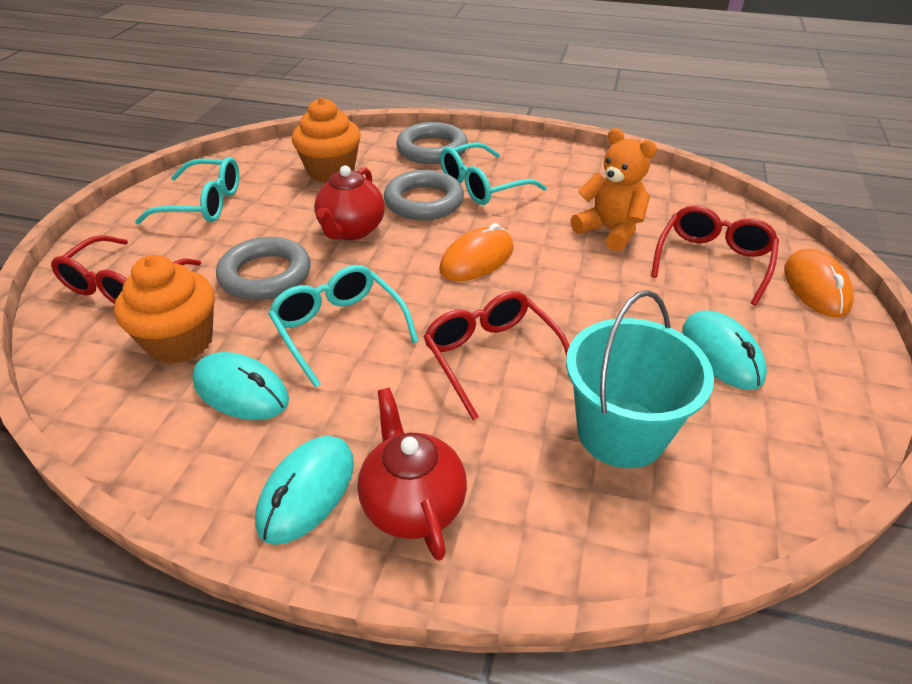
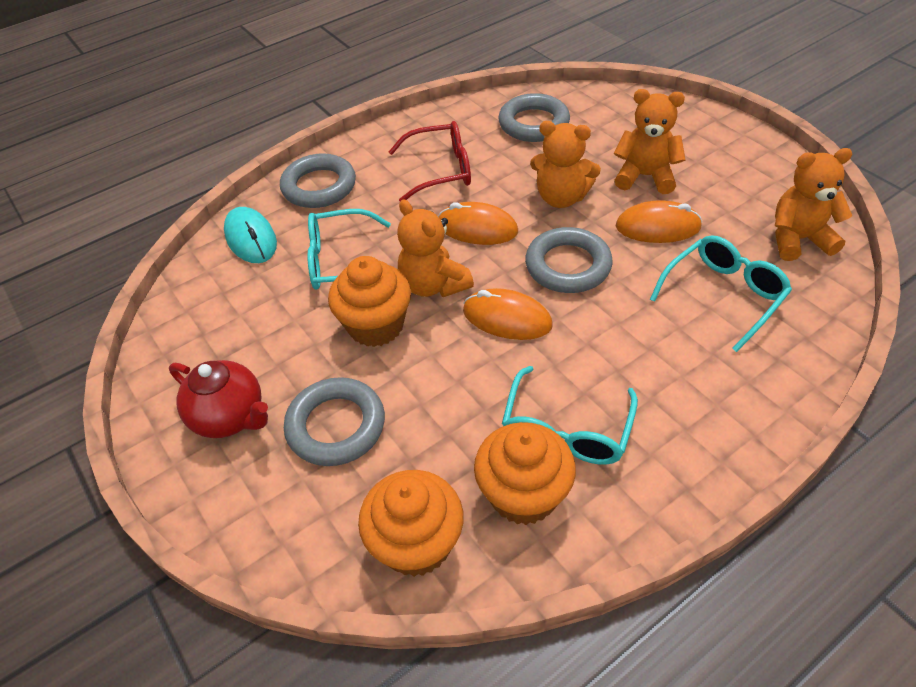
grey ring: 3 -> 4
orange cupcake: 2 -> 3
orange mouse: 2 -> 3
orange teddy bear: 1 -> 4
red glasses: 3 -> 1
red teapot: 2 -> 1
turquoise bucket: 1 -> 0
turquoise mouse: 3 -> 1

